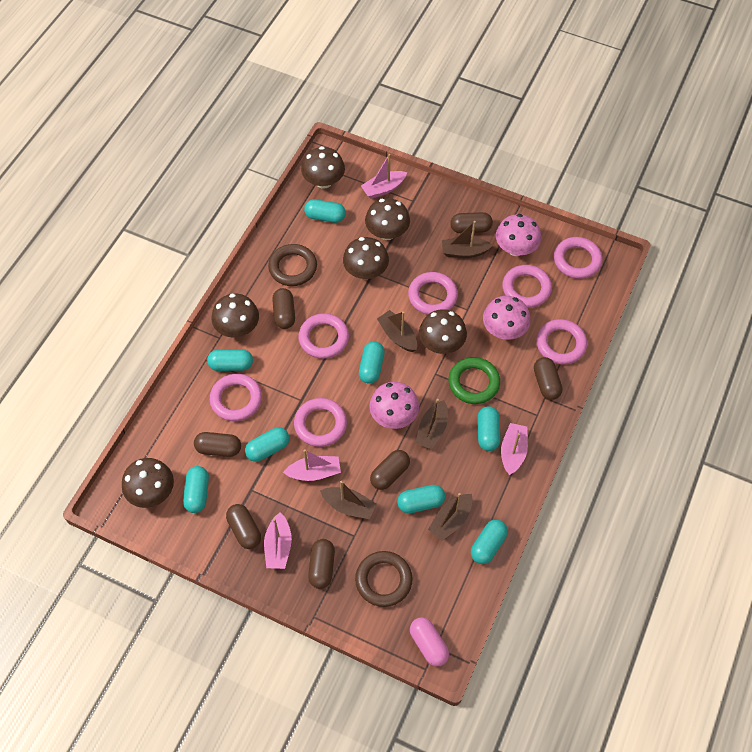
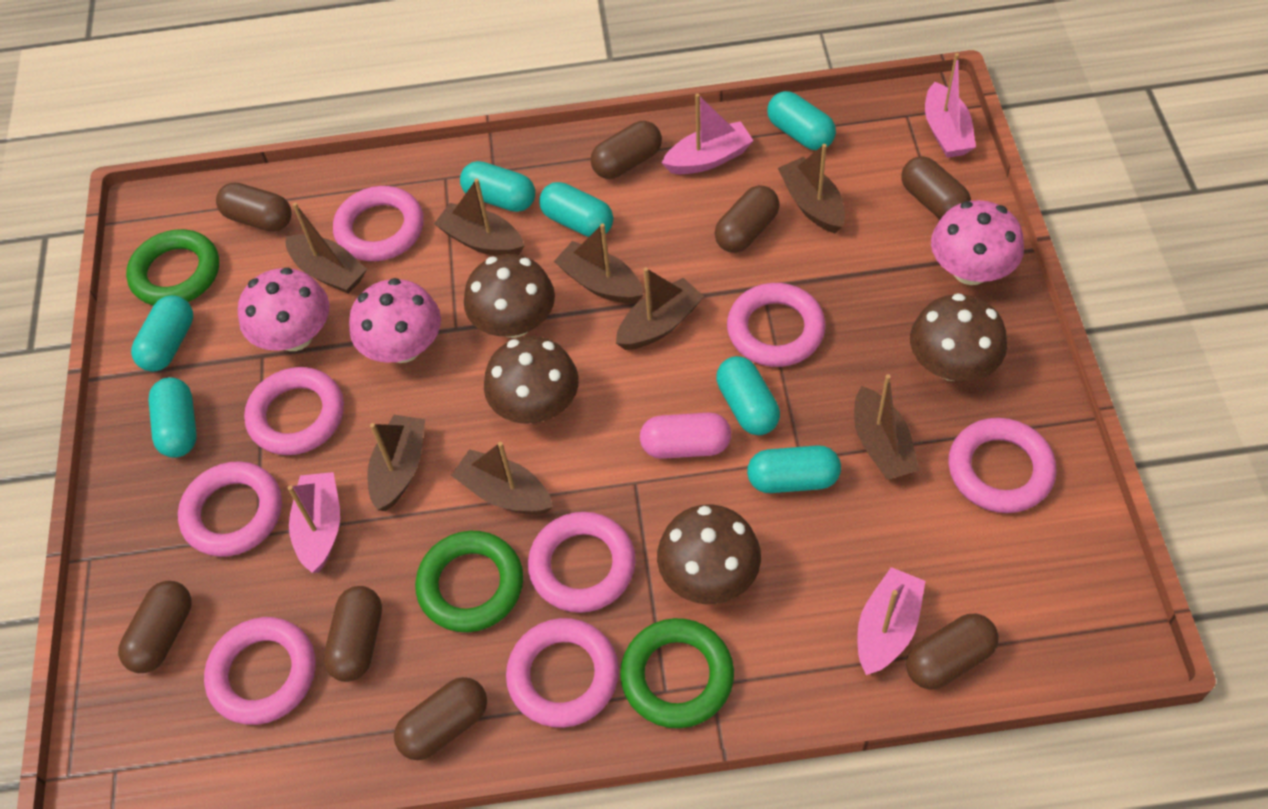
brown boat: 5 -> 8
brown capsule: 7 -> 8
brown mushroom: 6 -> 4
brown ring: 2 -> 0
green ring: 1 -> 3
pink ring: 7 -> 8
turquoise capsule: 8 -> 7

